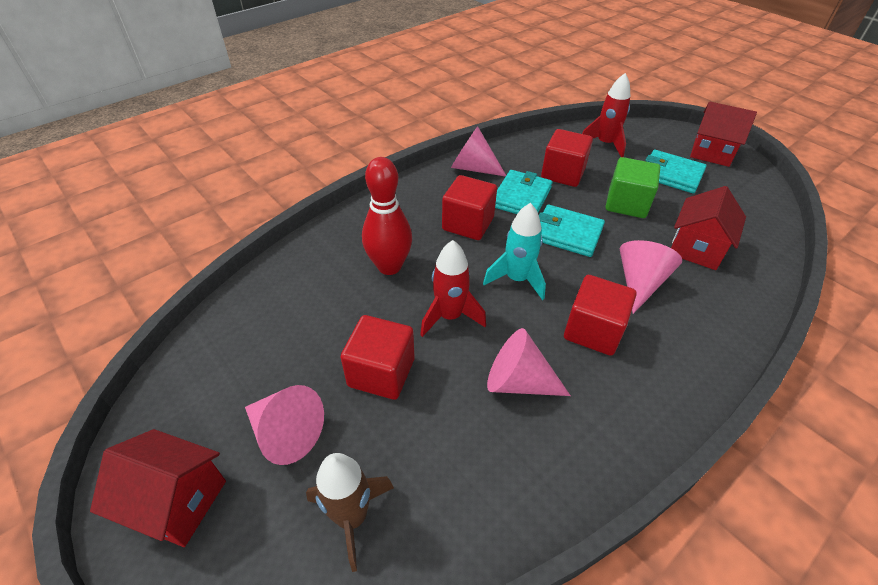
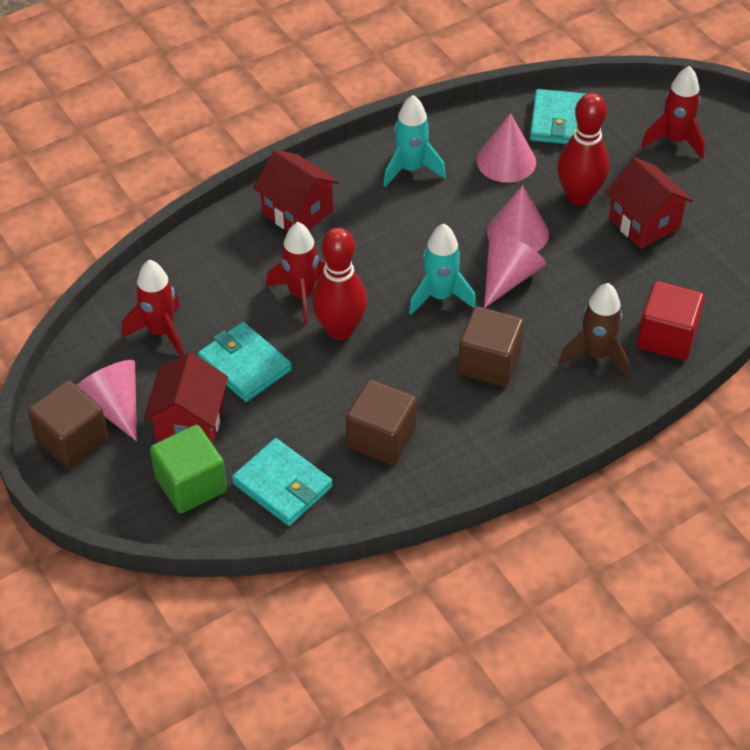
brown cube: 0 -> 3
red bowling pin: 1 -> 2
red cube: 4 -> 1
red rocket: 2 -> 3
turquoise rocket: 1 -> 2

